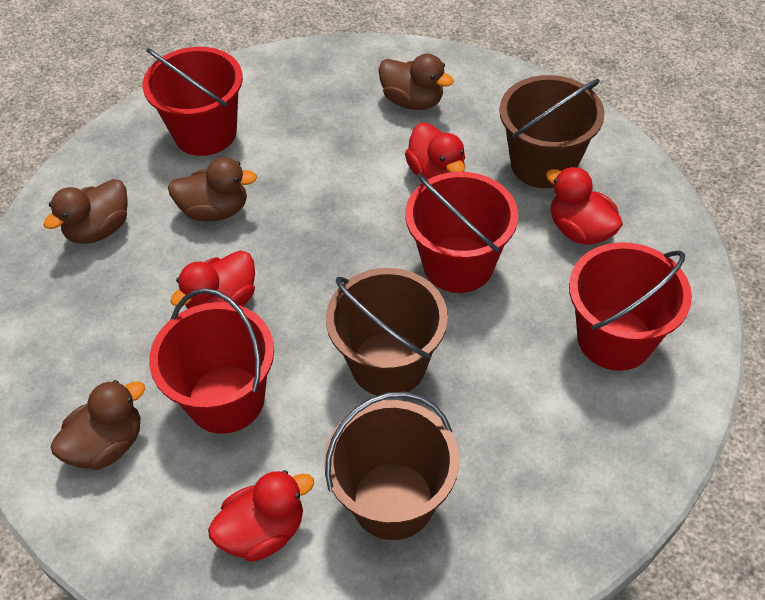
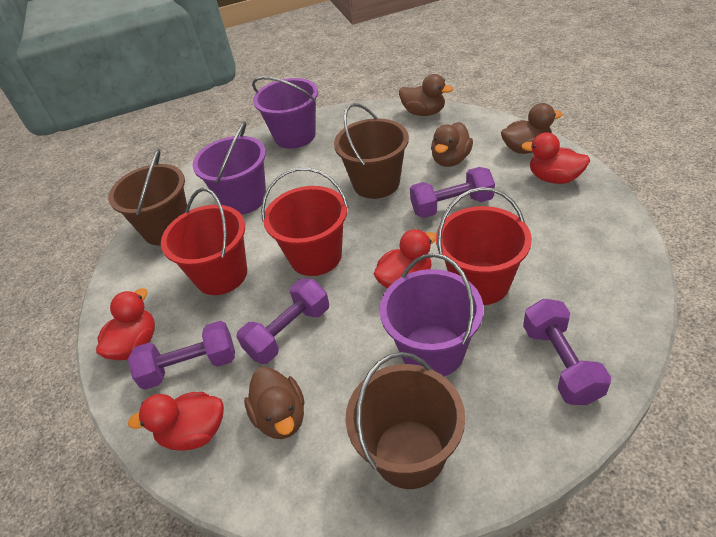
purple bucket: 0 -> 3
purple dumbbell: 0 -> 4
red bucket: 4 -> 3

